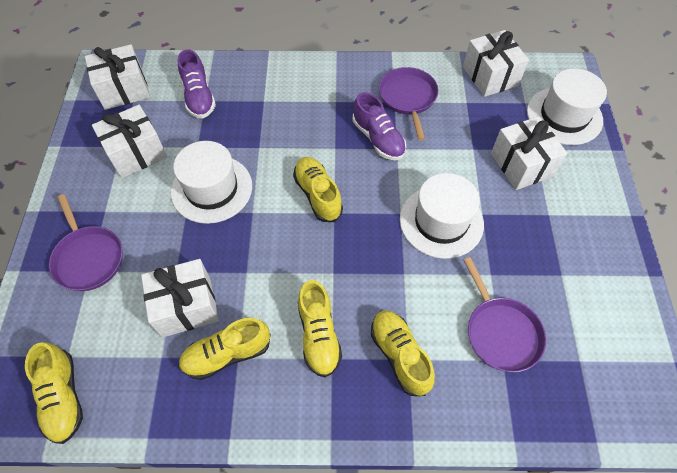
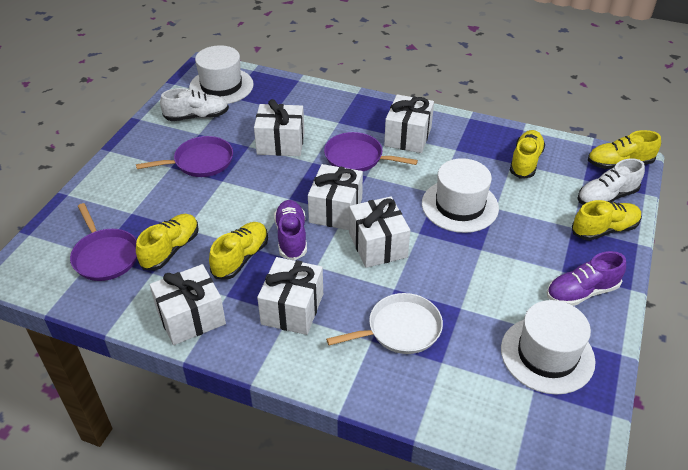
white gift: 5 -> 6
white pan: 0 -> 1
white shoe: 0 -> 2

